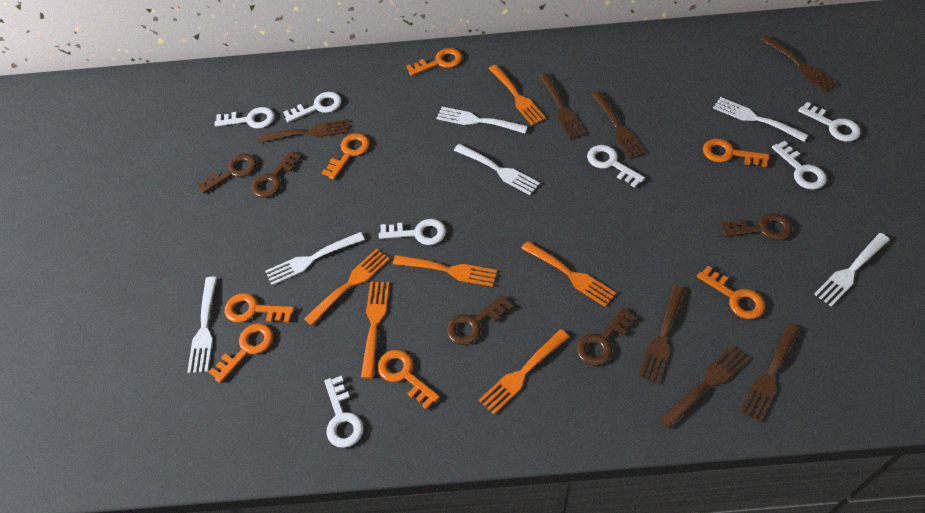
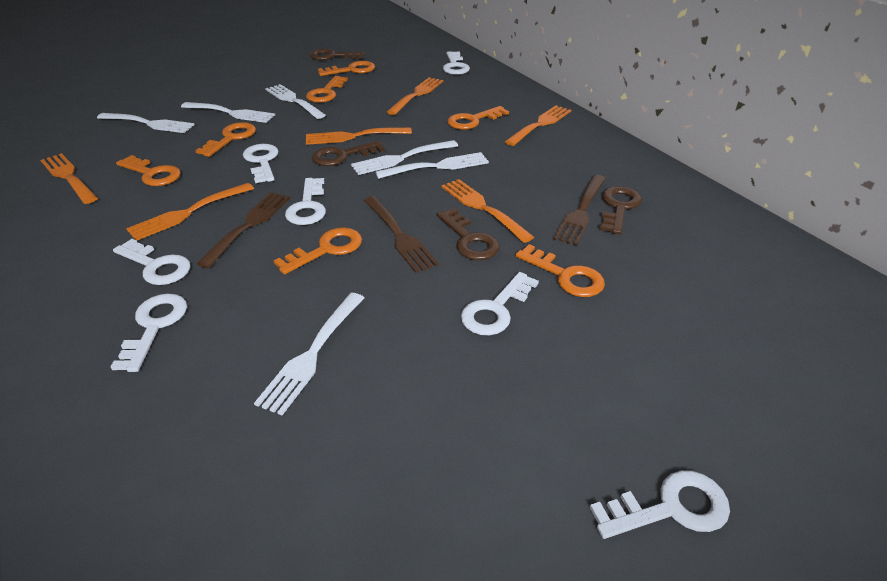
brown fork: 7 -> 3
brown key: 5 -> 4

